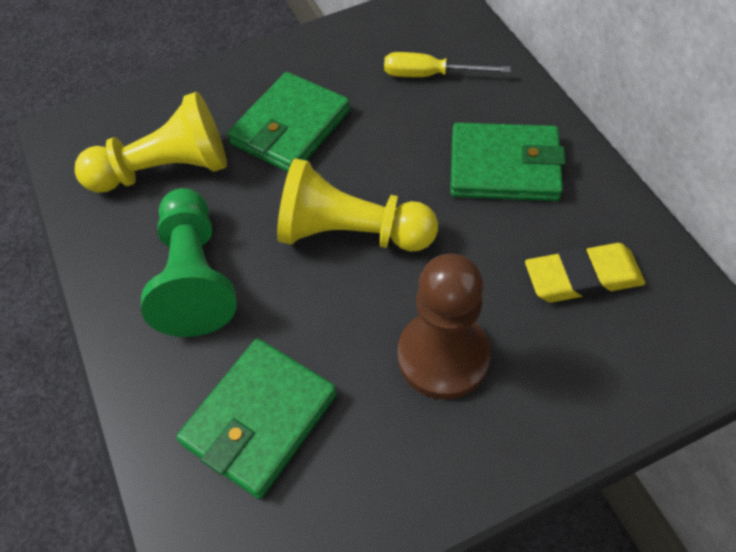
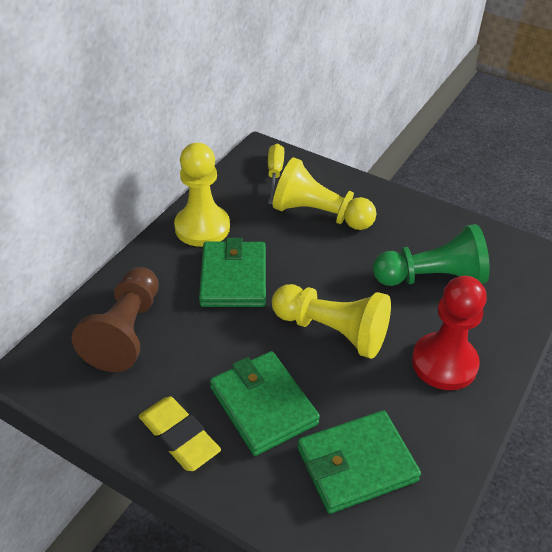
red pawn: 0 -> 1
yellow pawn: 2 -> 3

